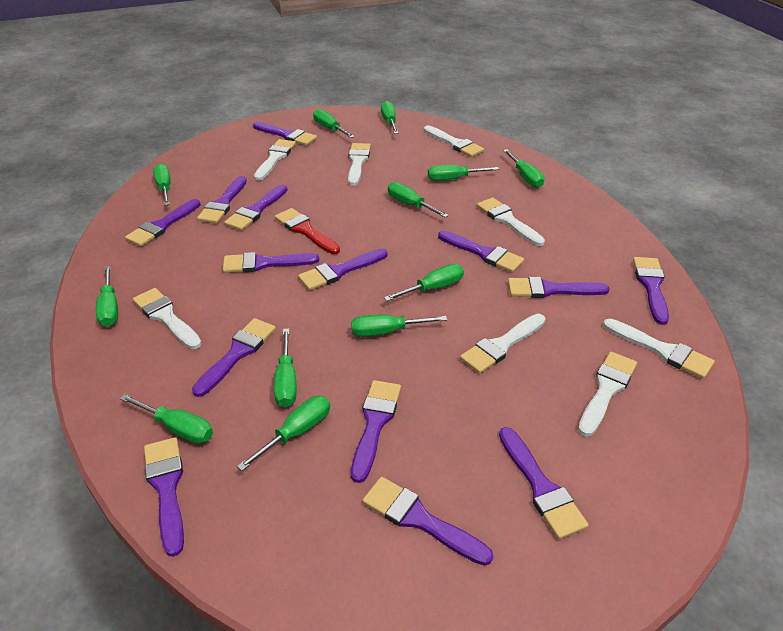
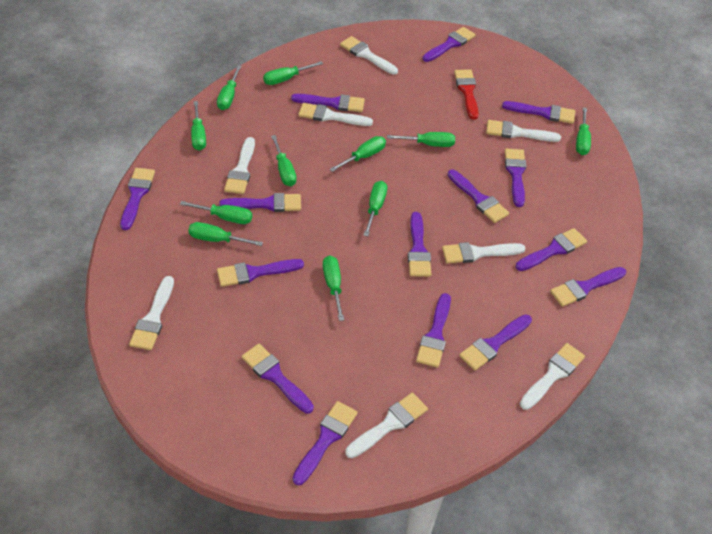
green screwdriver: 12 -> 11
purple brush: 14 -> 15

